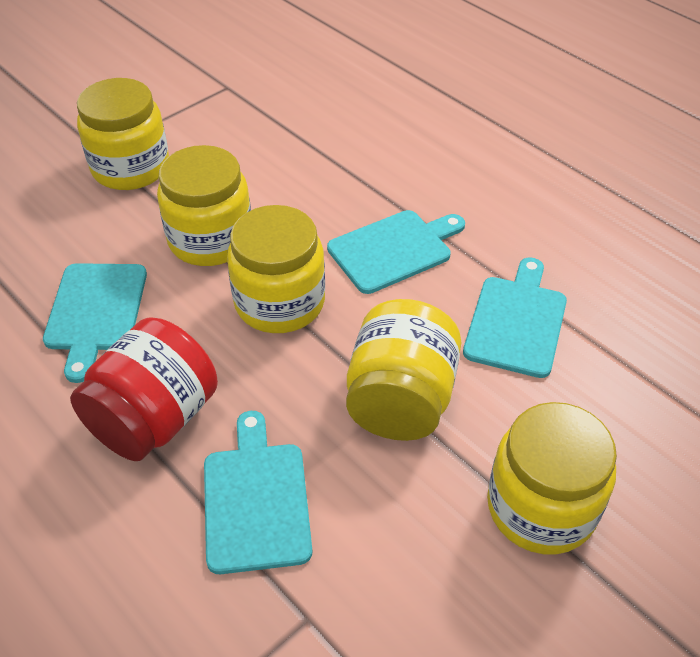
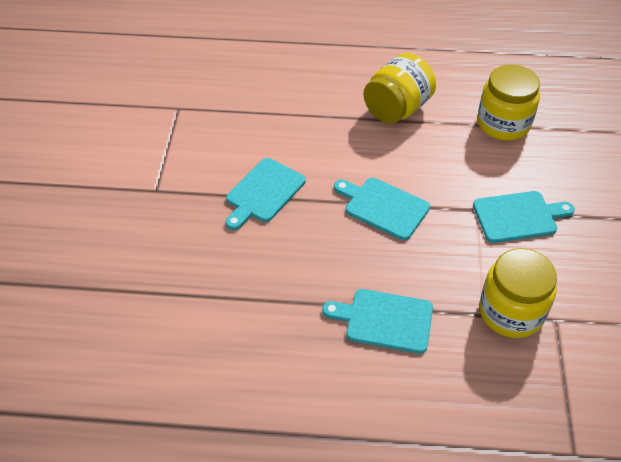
red jar: 1 -> 0
yellow jar: 5 -> 3

